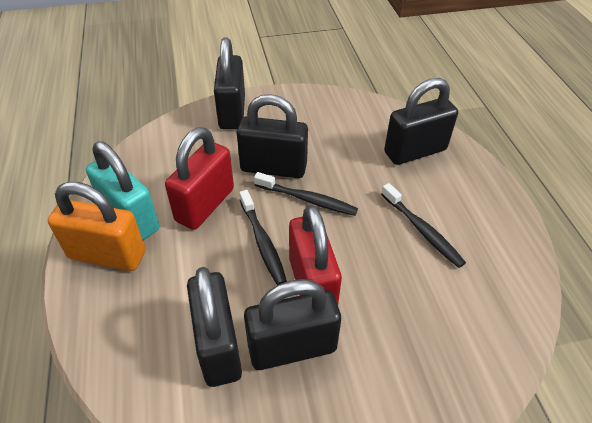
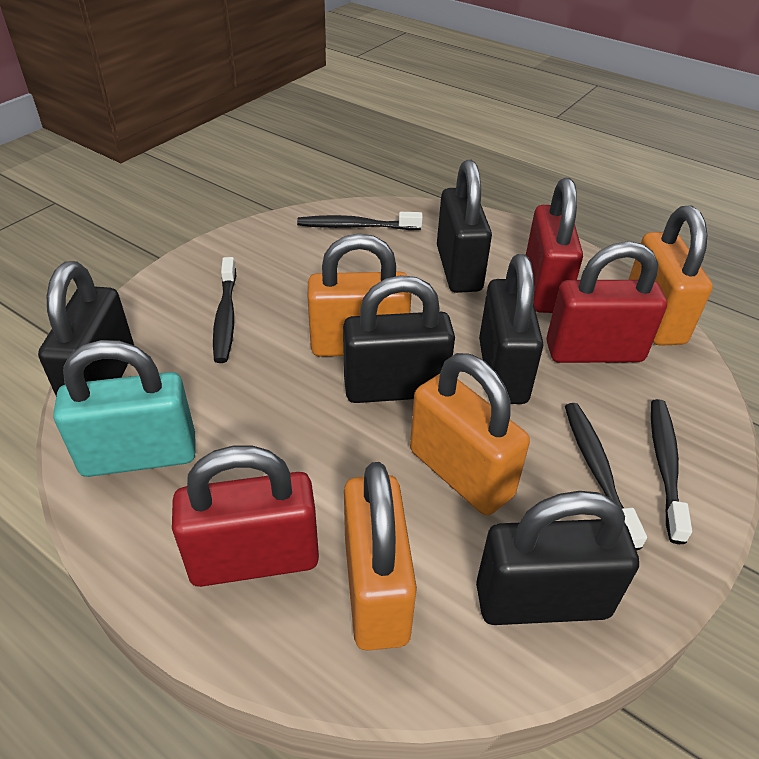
black toothbrush: 3 -> 4
orange padlock: 1 -> 4
red padlock: 2 -> 3

